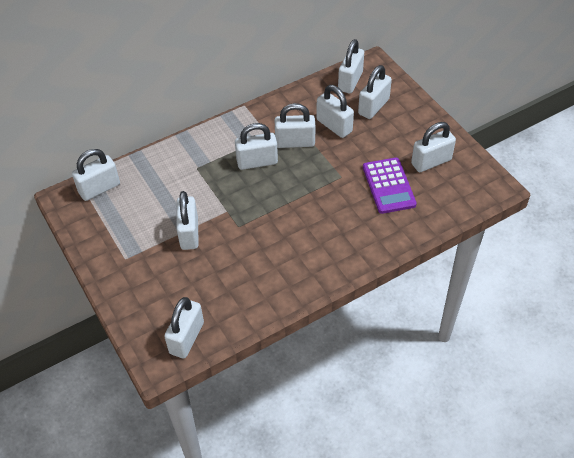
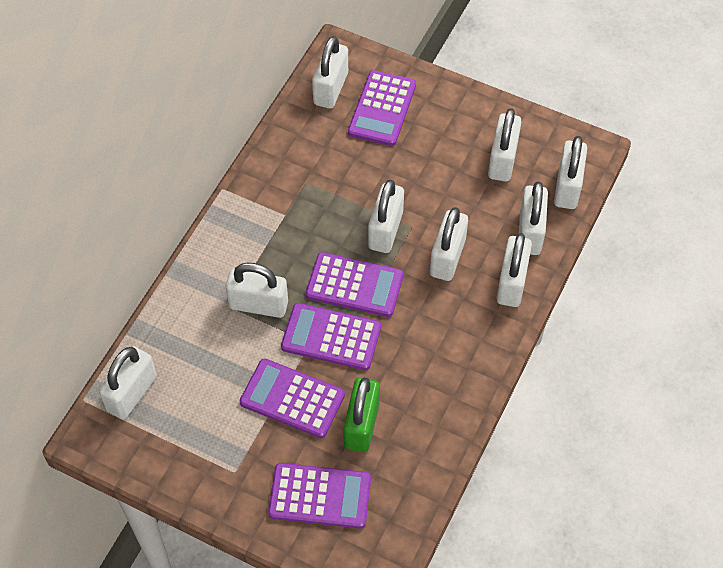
green padlock: 0 -> 1
purple calculator: 1 -> 5

